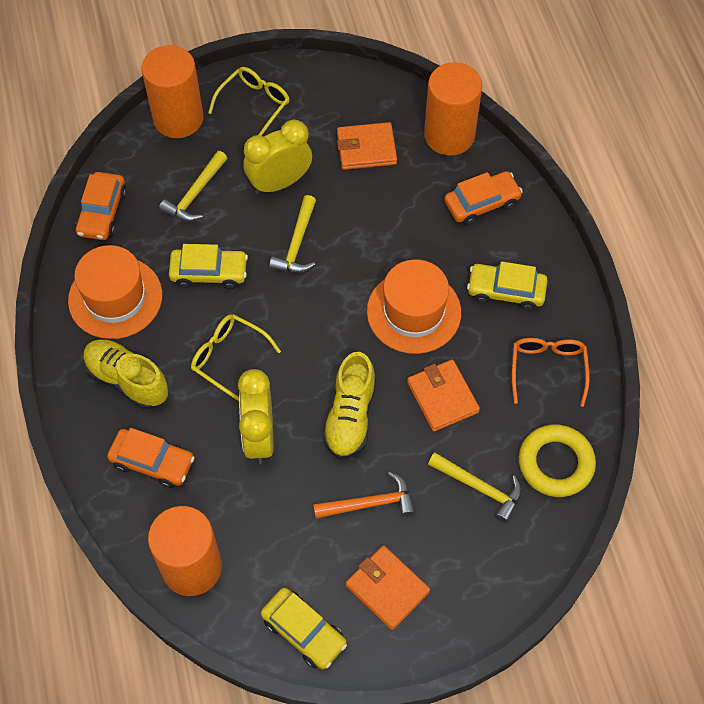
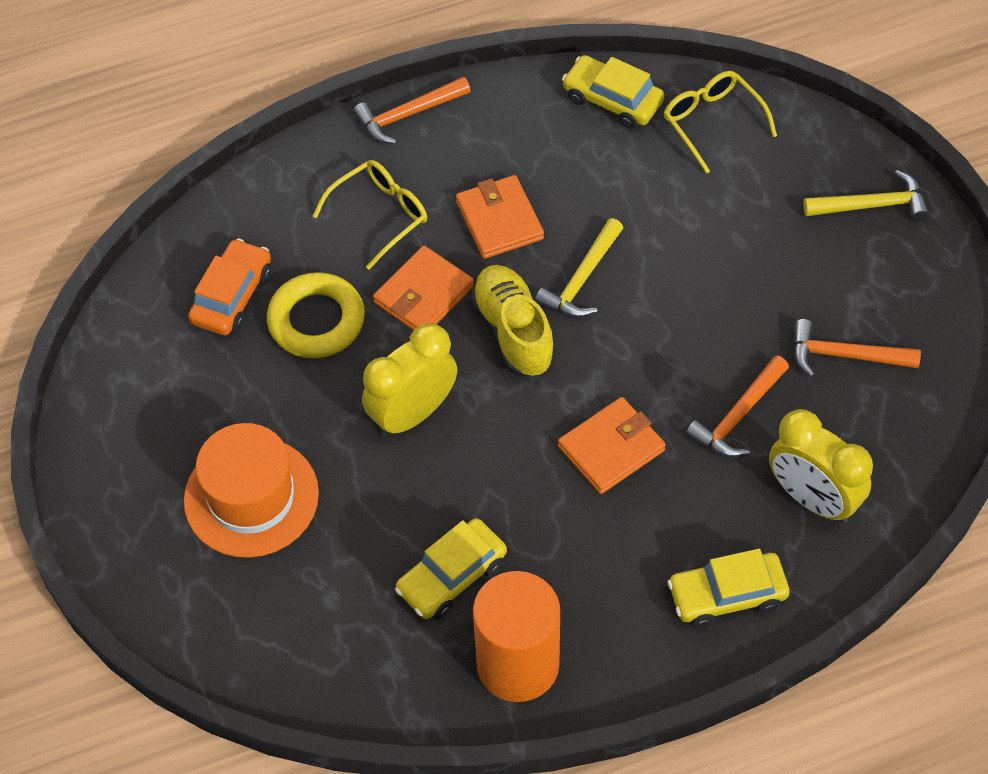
orange car: 3 -> 1
orange cylinder: 3 -> 1
orange glasses: 1 -> 0
orange hammer: 1 -> 3
orange hat: 2 -> 1
yellow hammer: 3 -> 2
yellow shoe: 2 -> 1

